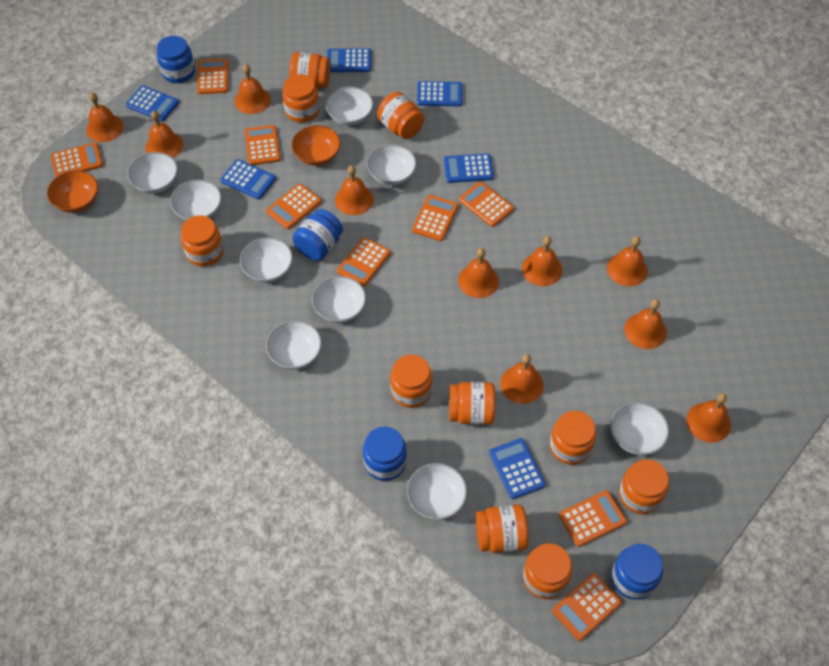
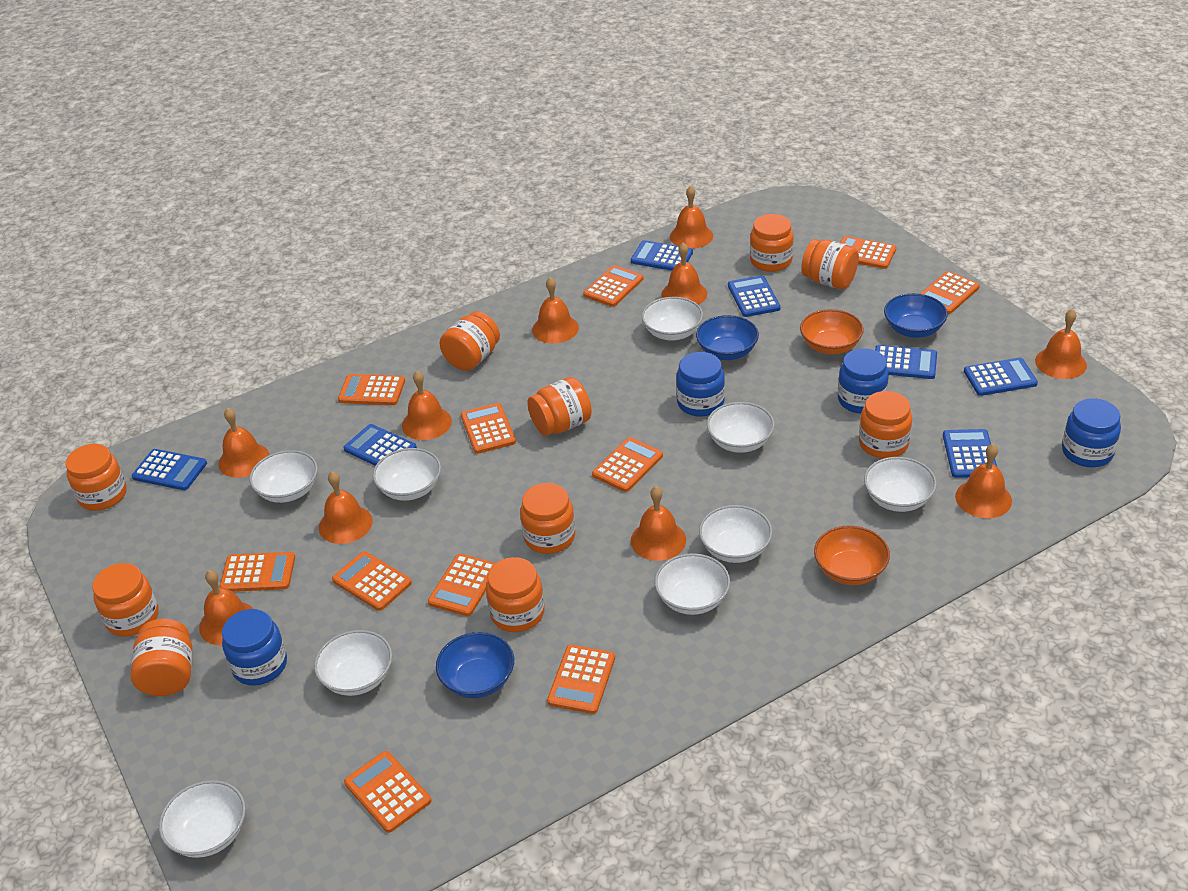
blue bowl: 0 -> 3
blue calculator: 6 -> 7
orange calculator: 9 -> 11

